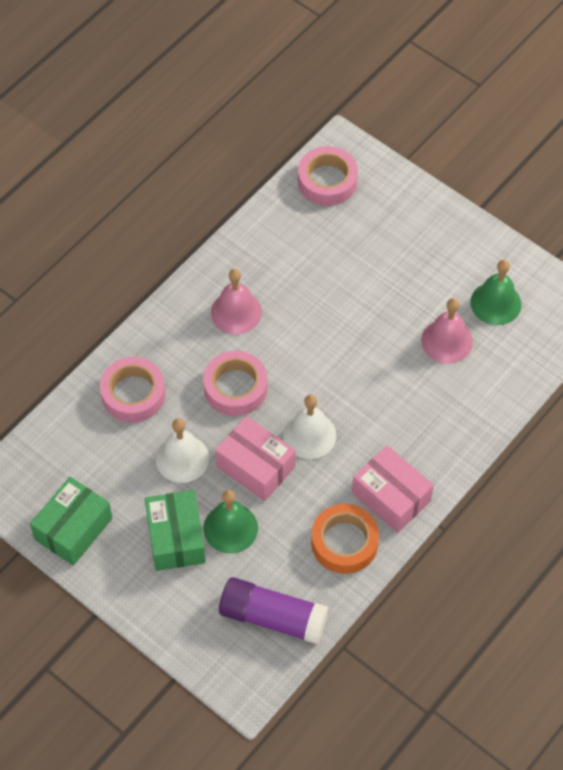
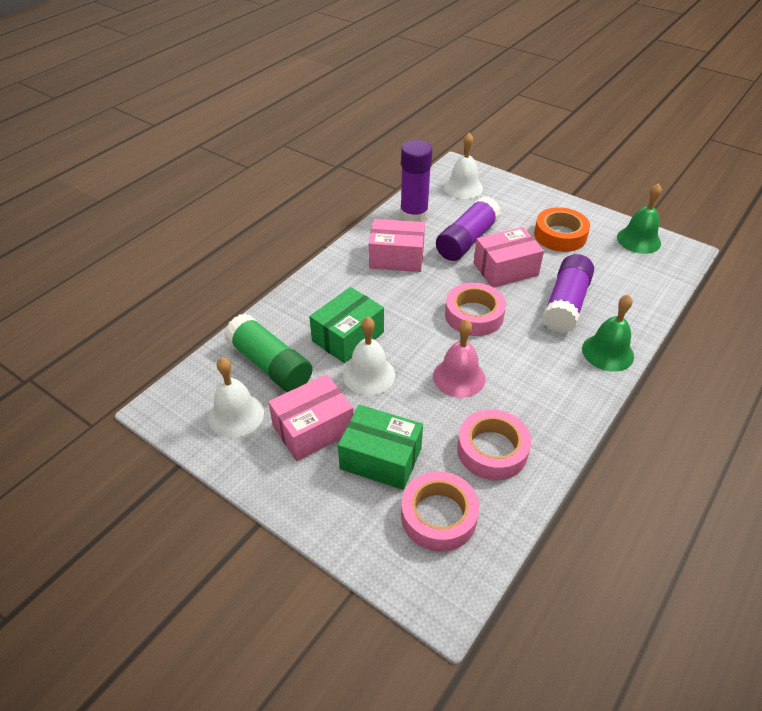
green glue stick: 0 -> 1
pink bell: 2 -> 1
pink box: 2 -> 3
purple glue stick: 1 -> 3
white bell: 2 -> 3

